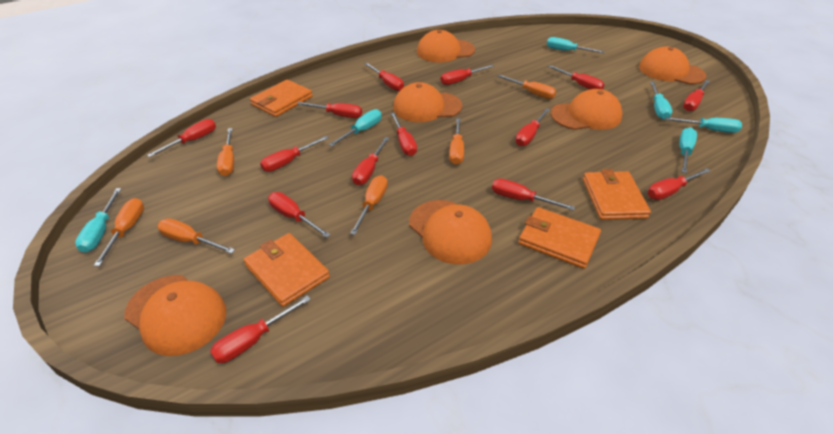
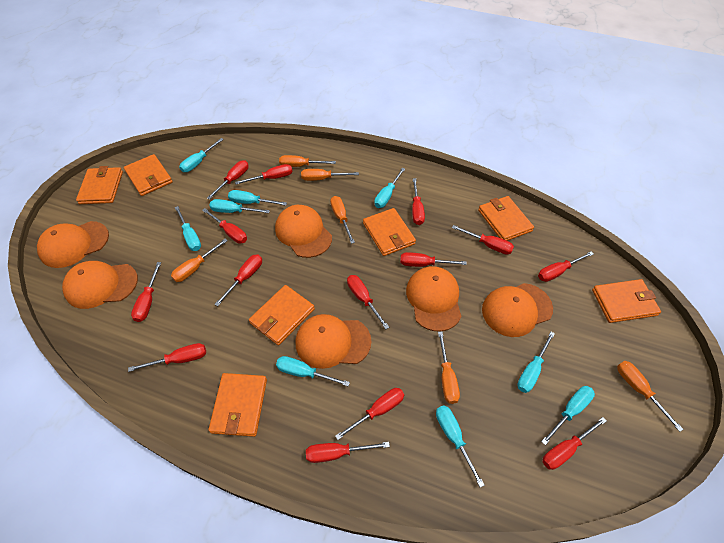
orange wallet: 4 -> 7
turquoise screwdriver: 6 -> 9

